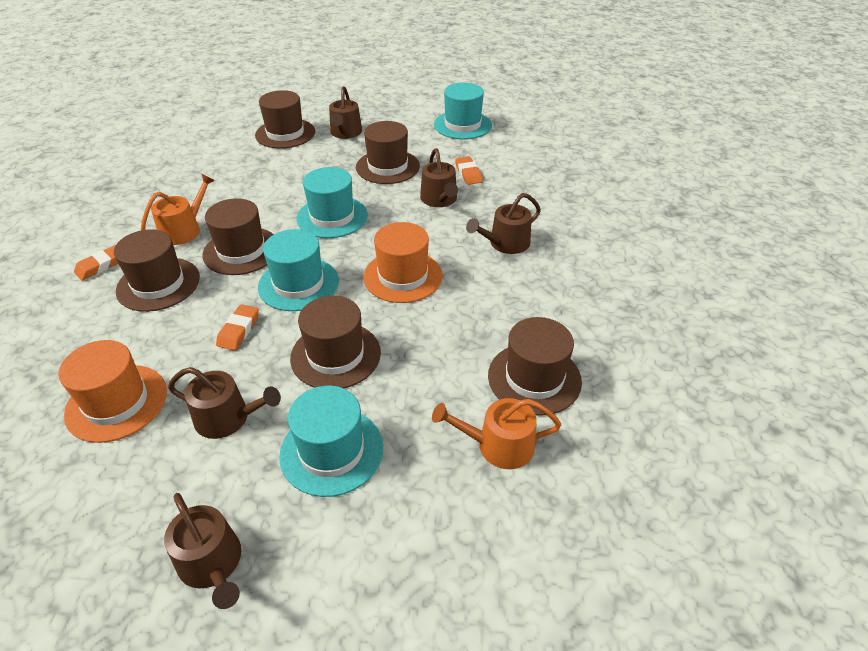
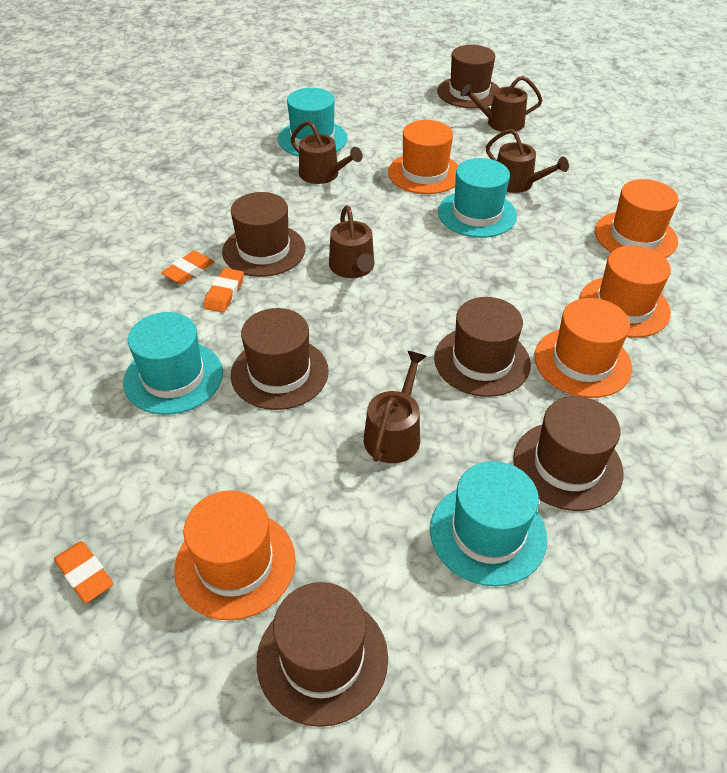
orange hat: 2 -> 5
orange watering can: 2 -> 0

